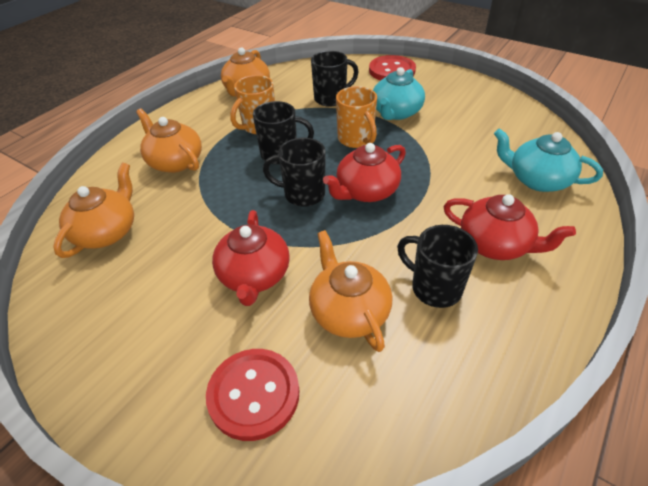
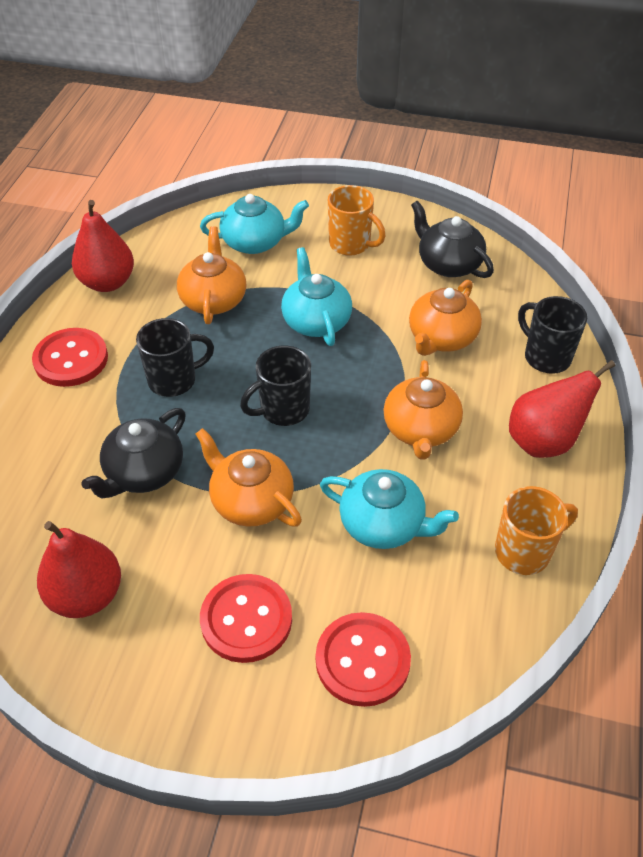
black mug: 4 -> 3
black teapot: 0 -> 2
red button: 2 -> 3
red pear: 0 -> 3
red teapot: 3 -> 0
turquoise teapot: 2 -> 3

